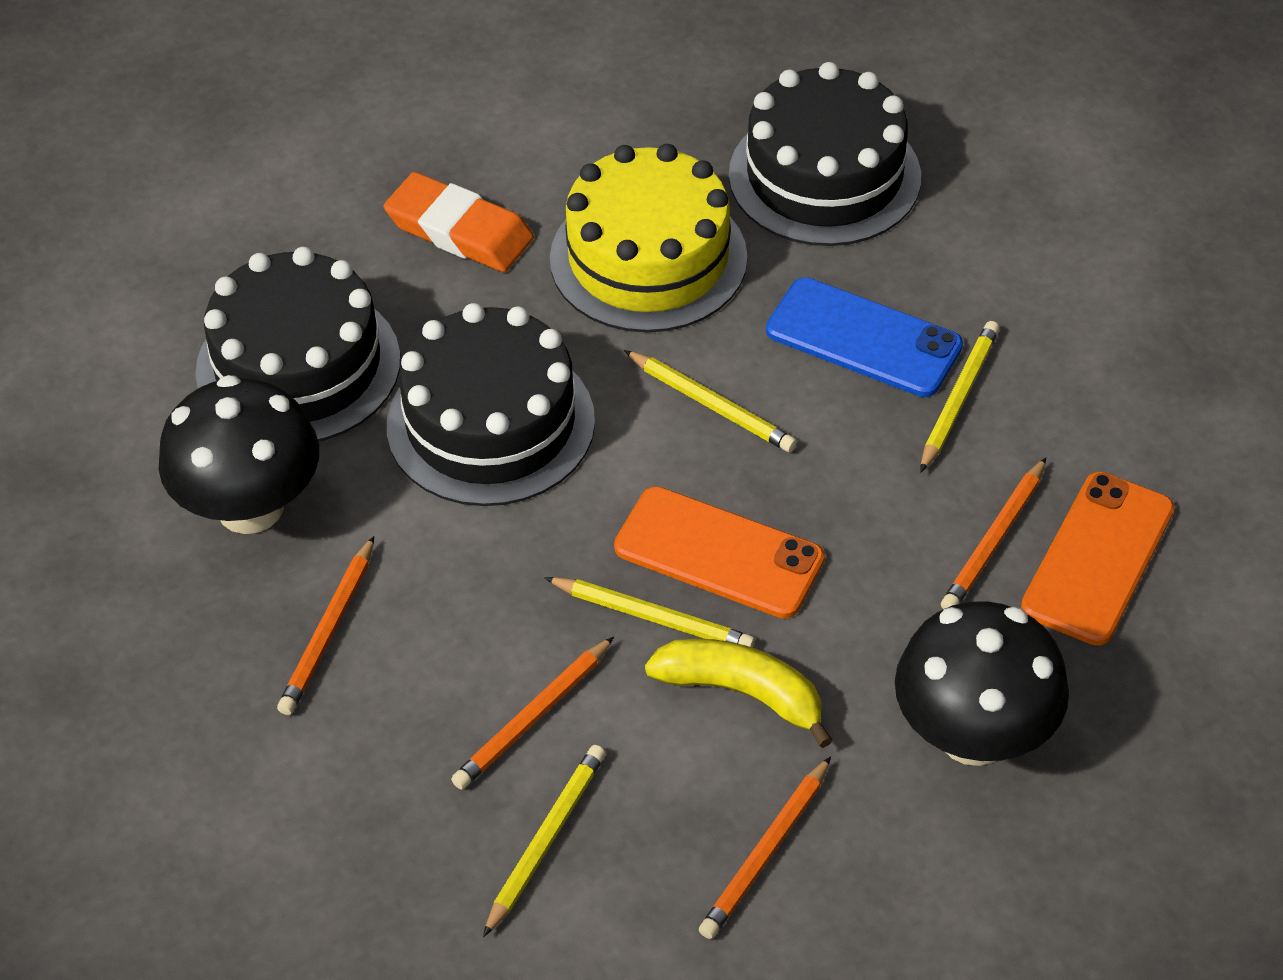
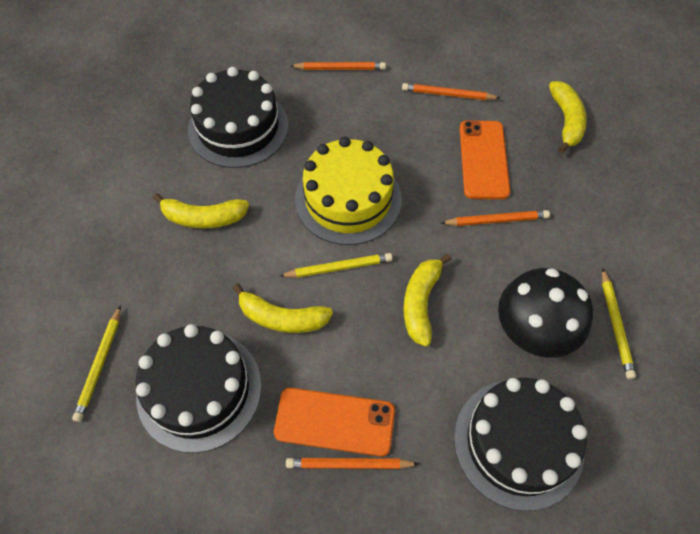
black mushroom: 2 -> 1
blue phone: 1 -> 0
orange eraser: 1 -> 0
yellow banana: 1 -> 4
yellow pencil: 4 -> 3

